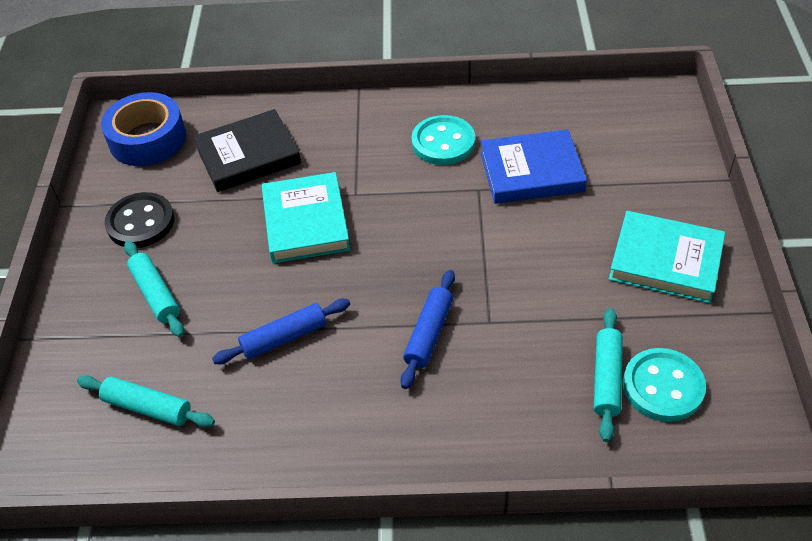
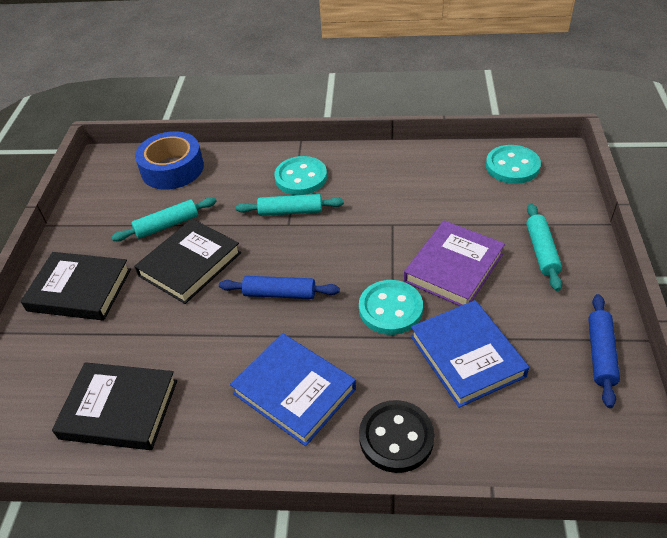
black book: 1 -> 3
blue book: 1 -> 2
purple book: 0 -> 1
turquoise book: 2 -> 0
turquoise button: 2 -> 3

